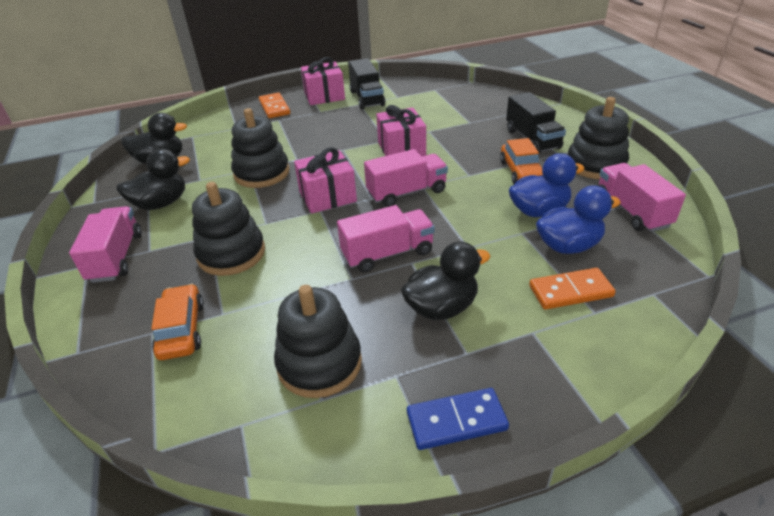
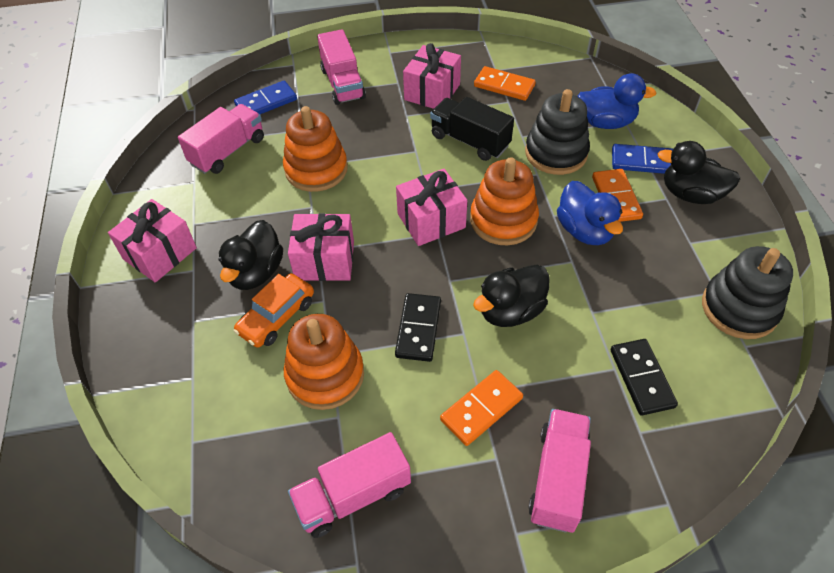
black domino: 0 -> 2
black stacking toy: 4 -> 2
black truck: 2 -> 1
blue domino: 1 -> 2
orange car: 2 -> 1
orange domino: 2 -> 3
orange stacking toy: 0 -> 3
pink gift: 3 -> 4

